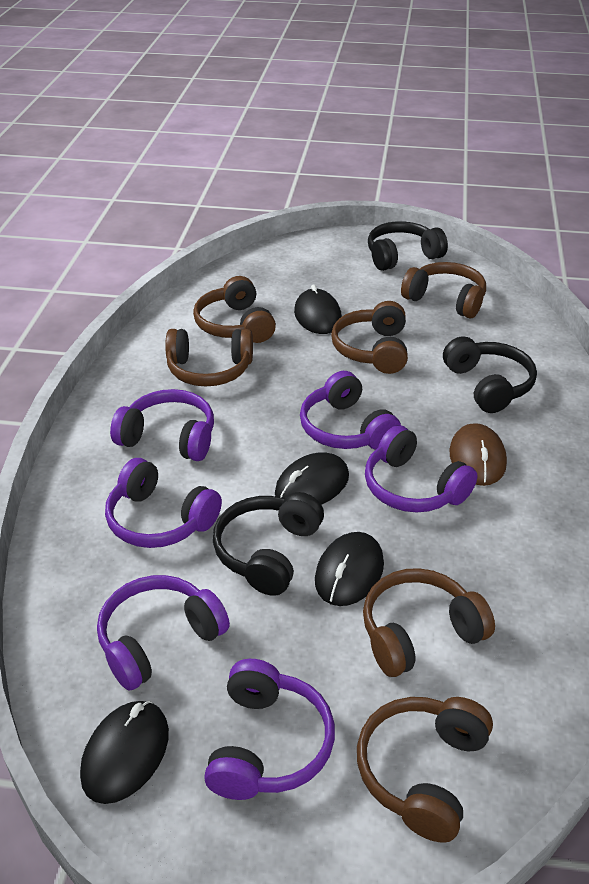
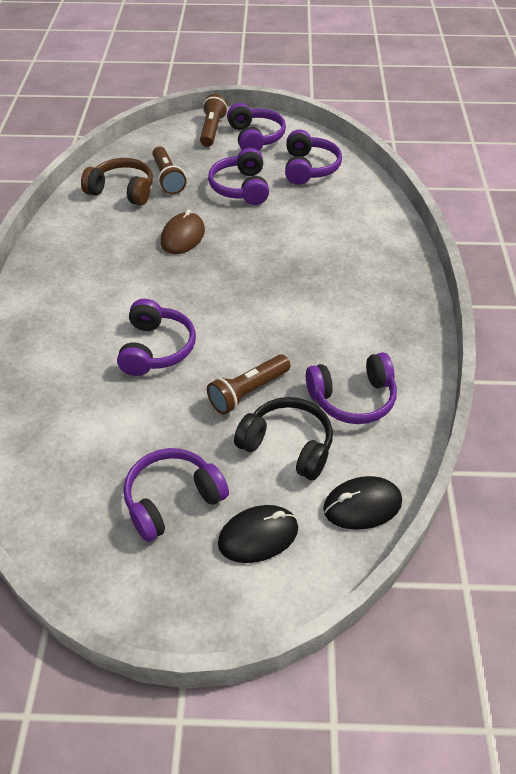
black headphones: 3 -> 1
black mouse: 4 -> 2
brown flashlight: 0 -> 3
brown headphones: 6 -> 1

